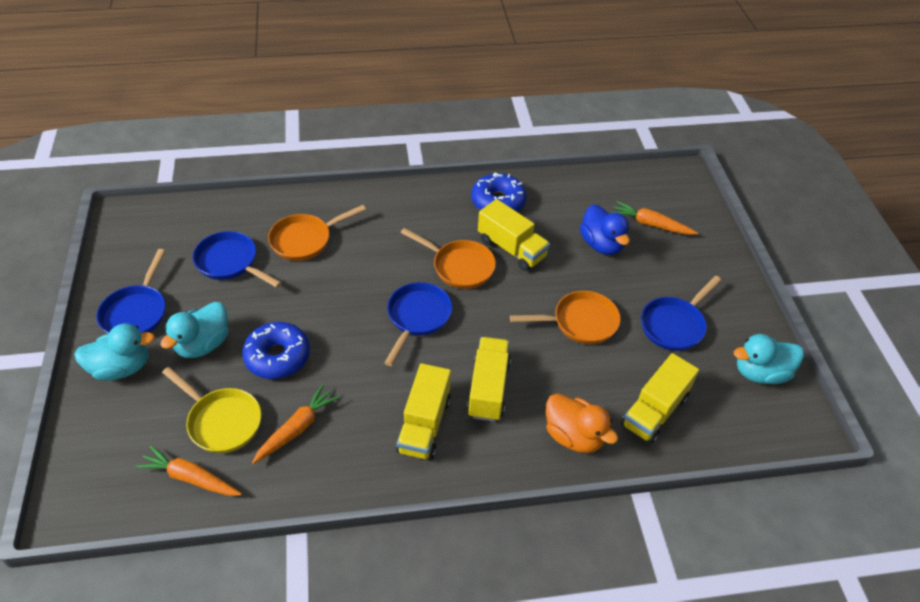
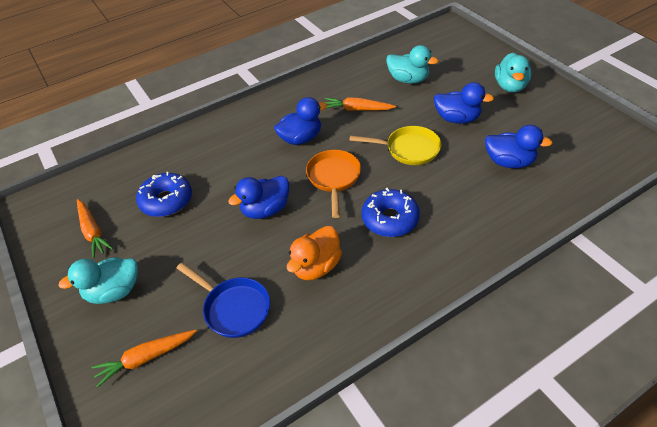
blue duck: 1 -> 4
blue pan: 4 -> 1
orange pan: 3 -> 1
yellow truck: 4 -> 0

